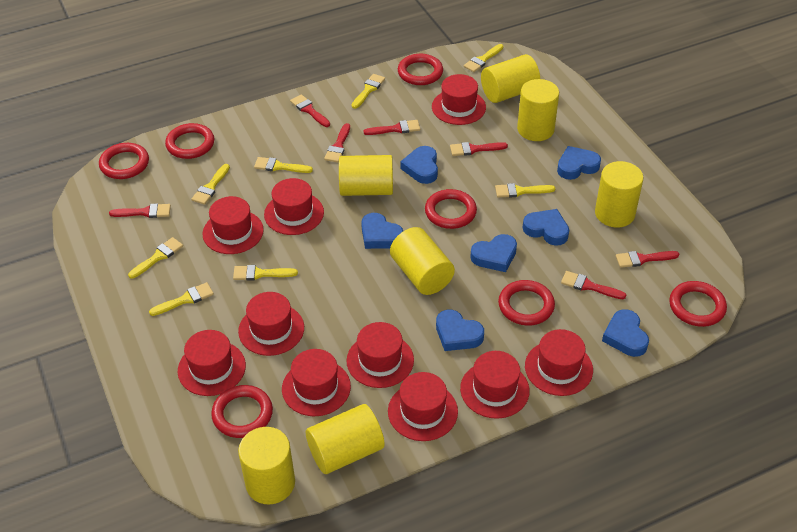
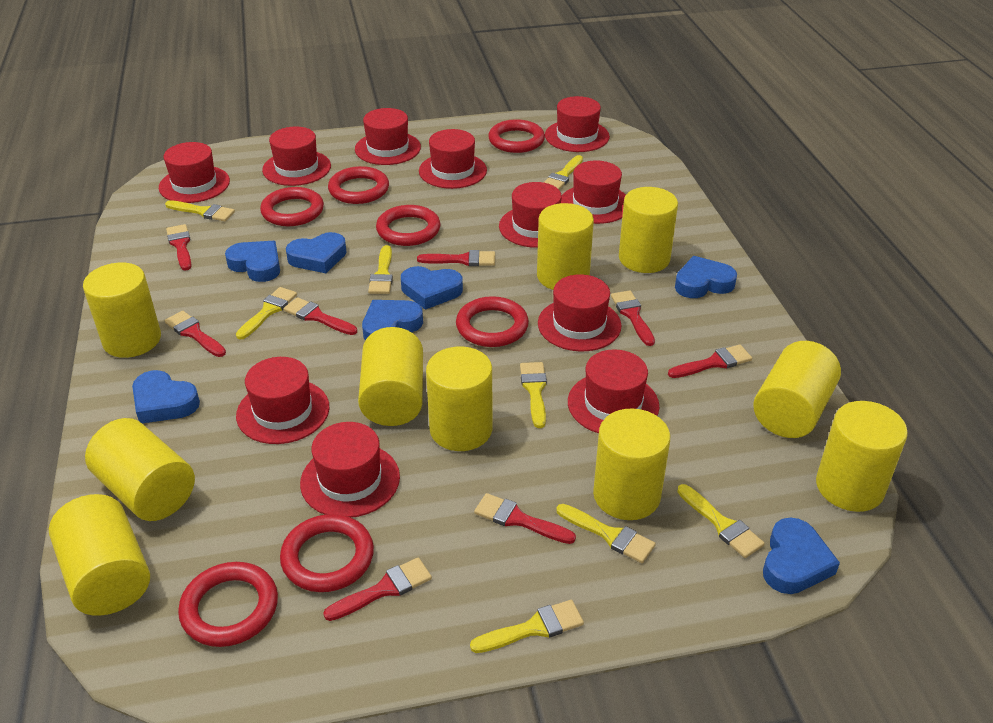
red brush: 7 -> 8
red hat: 10 -> 11
yellow cylinder: 7 -> 10

